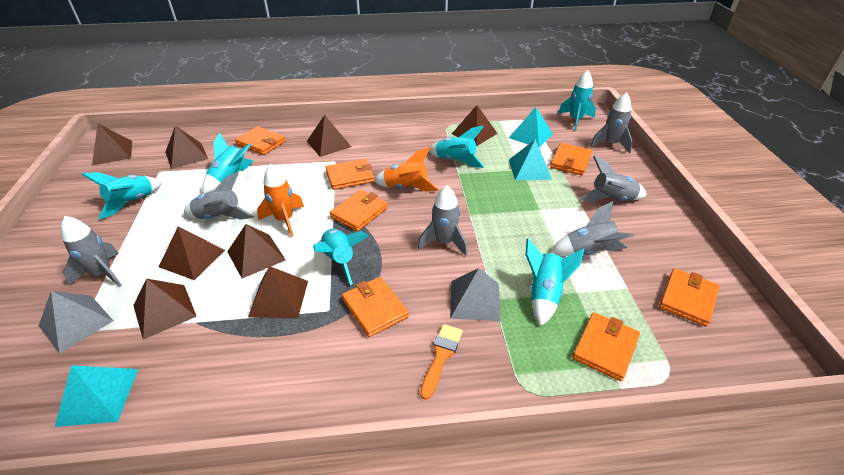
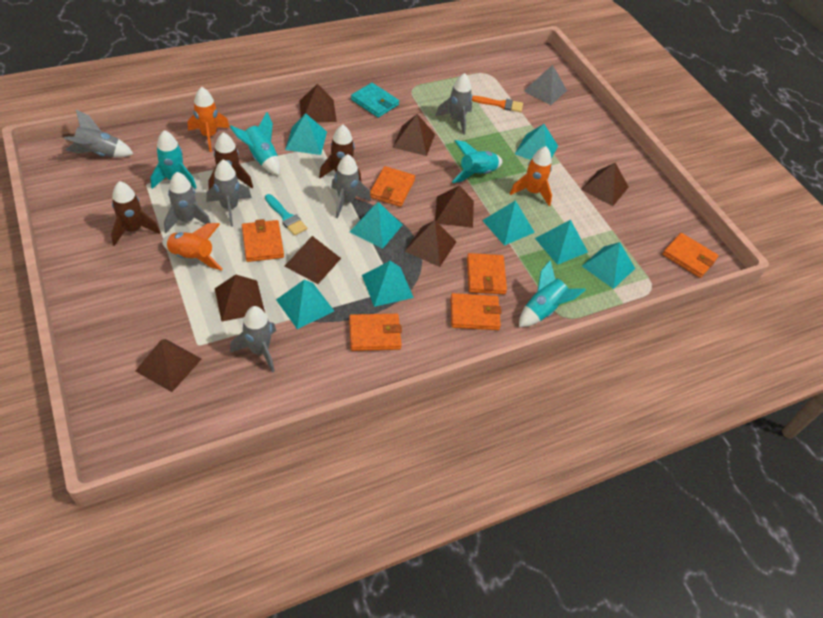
brown rocket: 0 -> 3
grey pyramid: 2 -> 1
orange rocket: 2 -> 3
orange wallet: 7 -> 6
turquoise brush: 0 -> 1
turquoise pyramid: 3 -> 8
turquoise rocket: 6 -> 4
turquoise wallet: 0 -> 1

